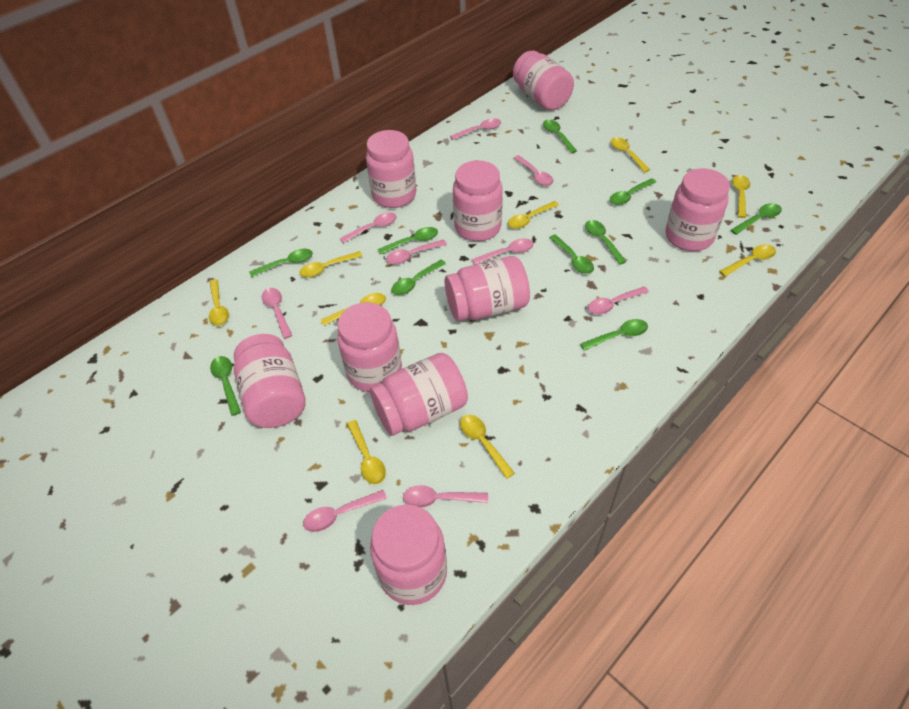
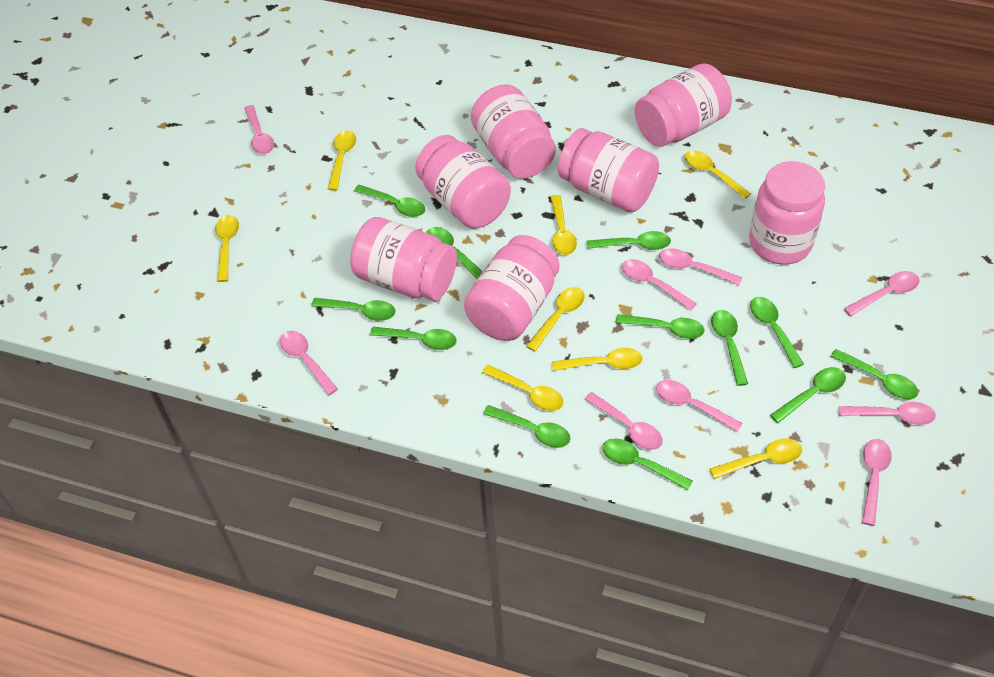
green spoon: 10 -> 12
pink jar: 9 -> 7
yellow spoon: 9 -> 8

